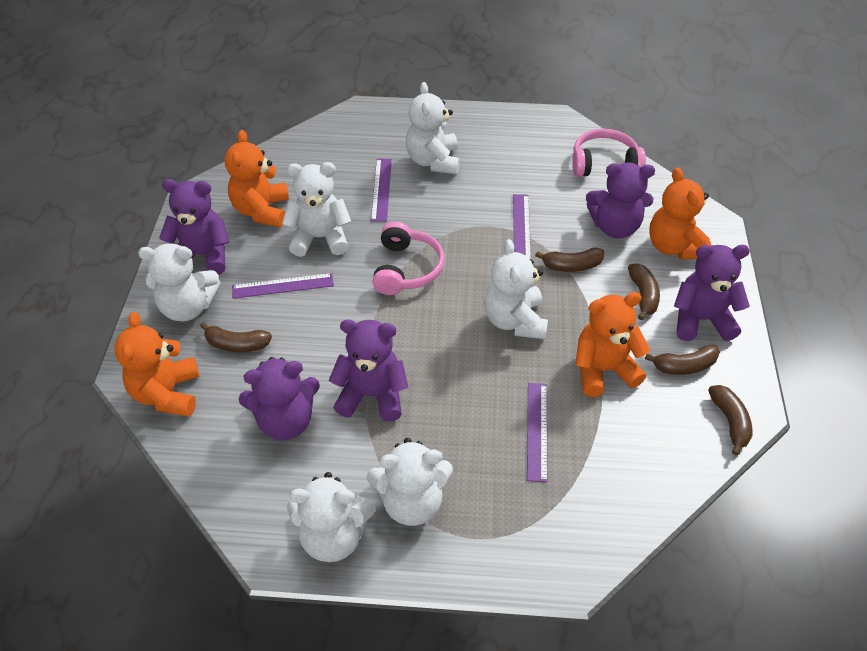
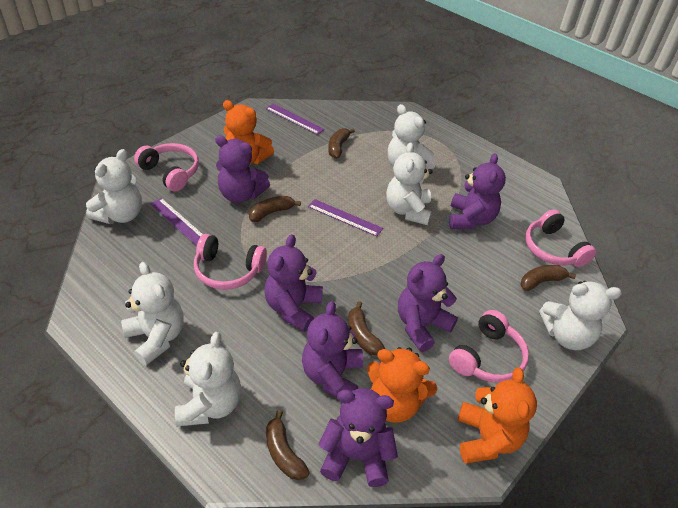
orange teddy bear: 4 -> 3
pink headphones: 2 -> 4
purple ruler: 4 -> 3
purple teddy bear: 5 -> 6

